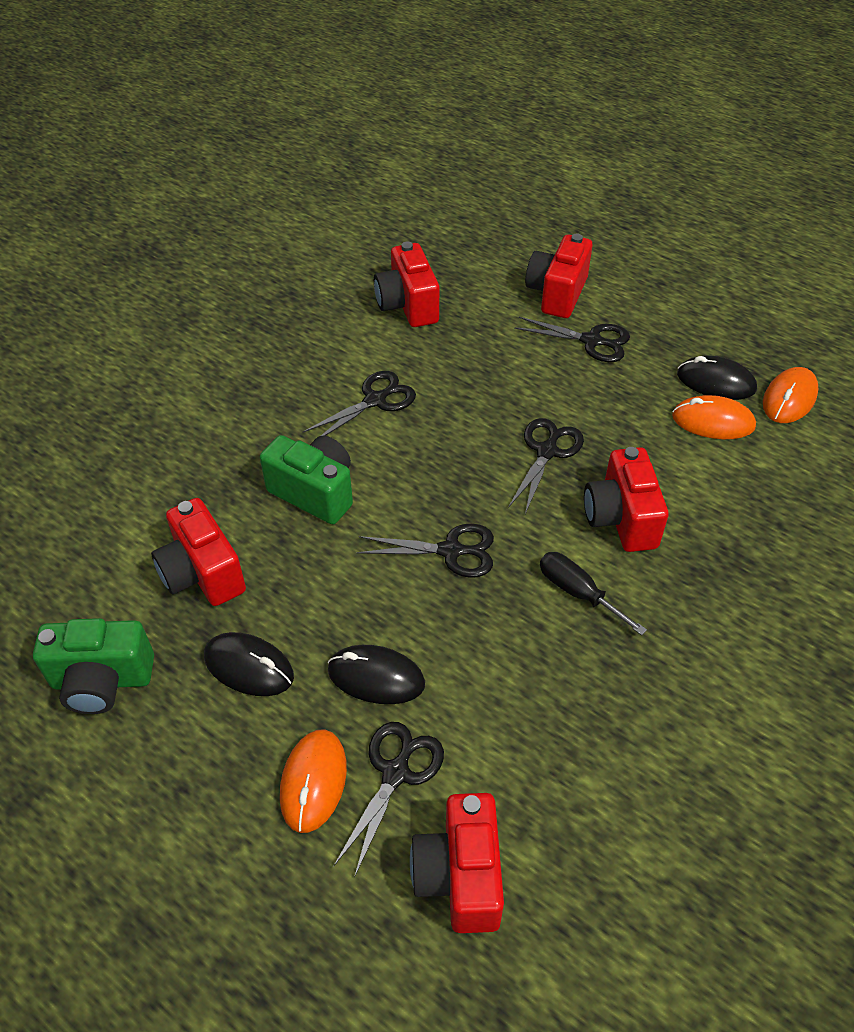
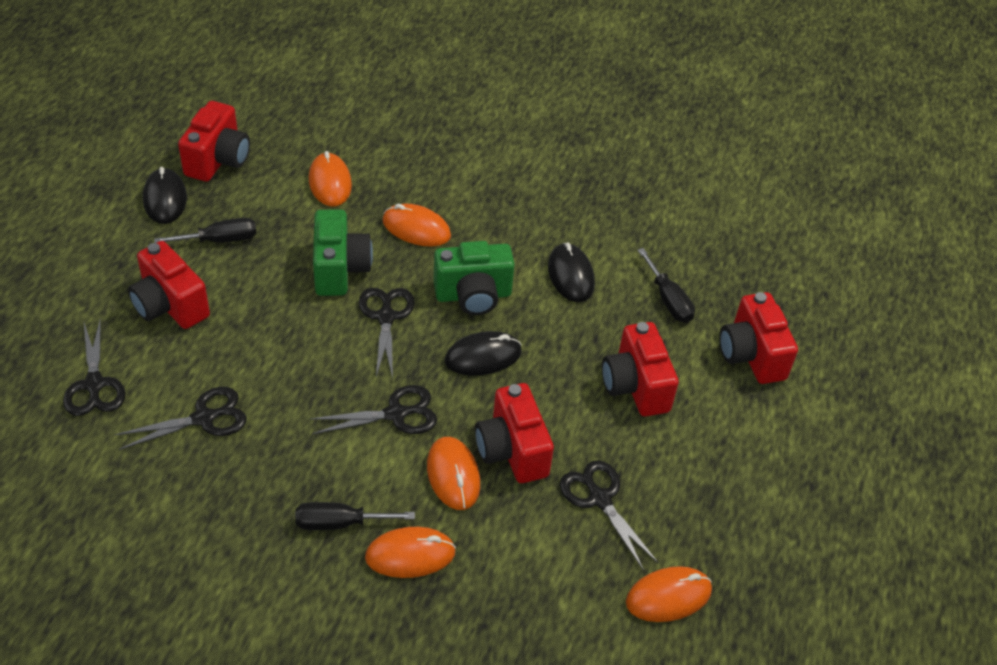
black screwdriver: 1 -> 3
orange mouse: 3 -> 5

